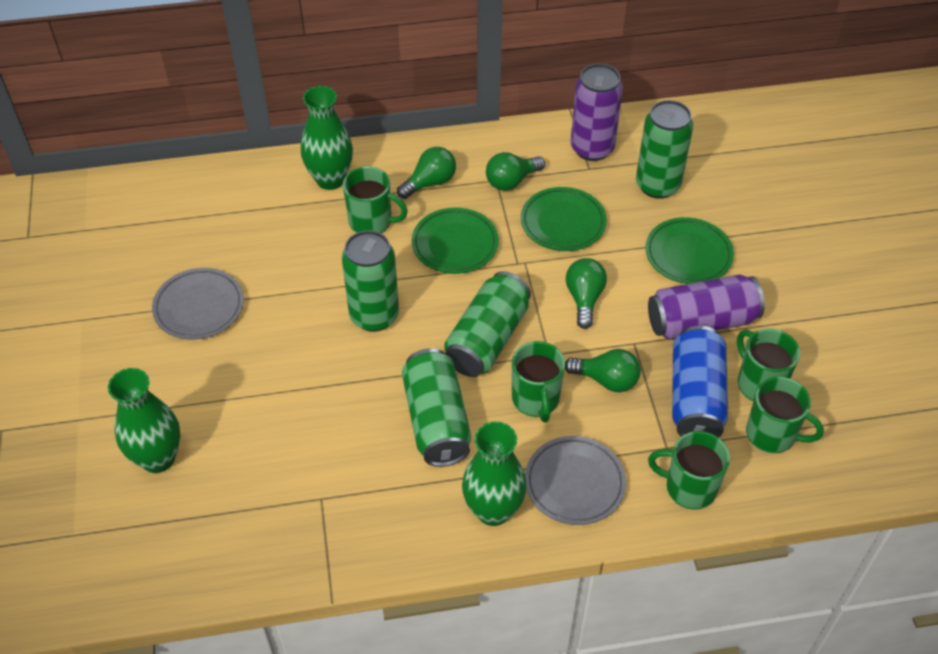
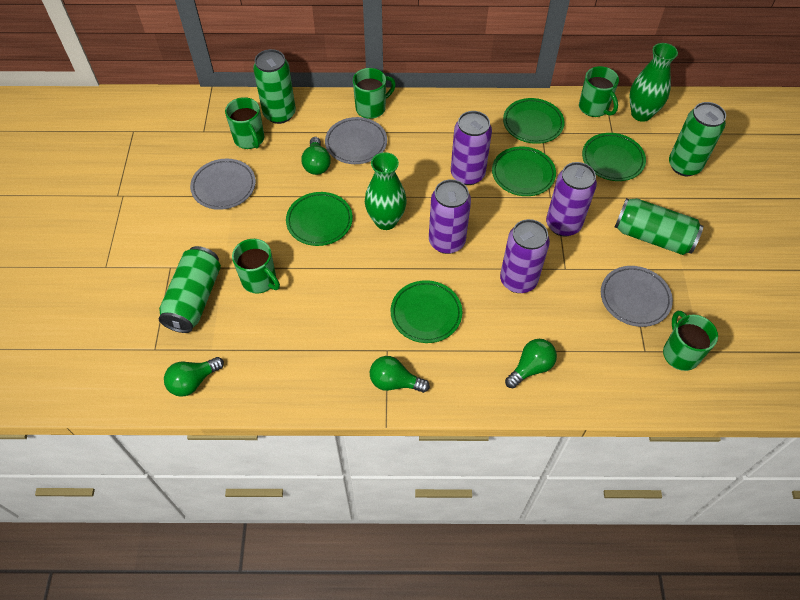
blue can: 1 -> 0
green plate: 3 -> 5
green vase: 3 -> 2
grey plate: 2 -> 3
purple can: 2 -> 4

